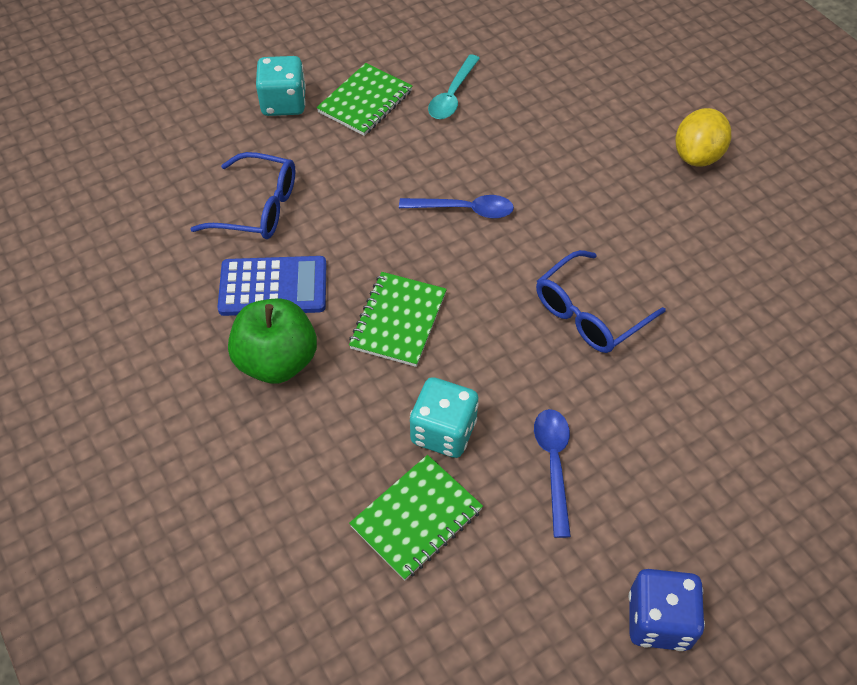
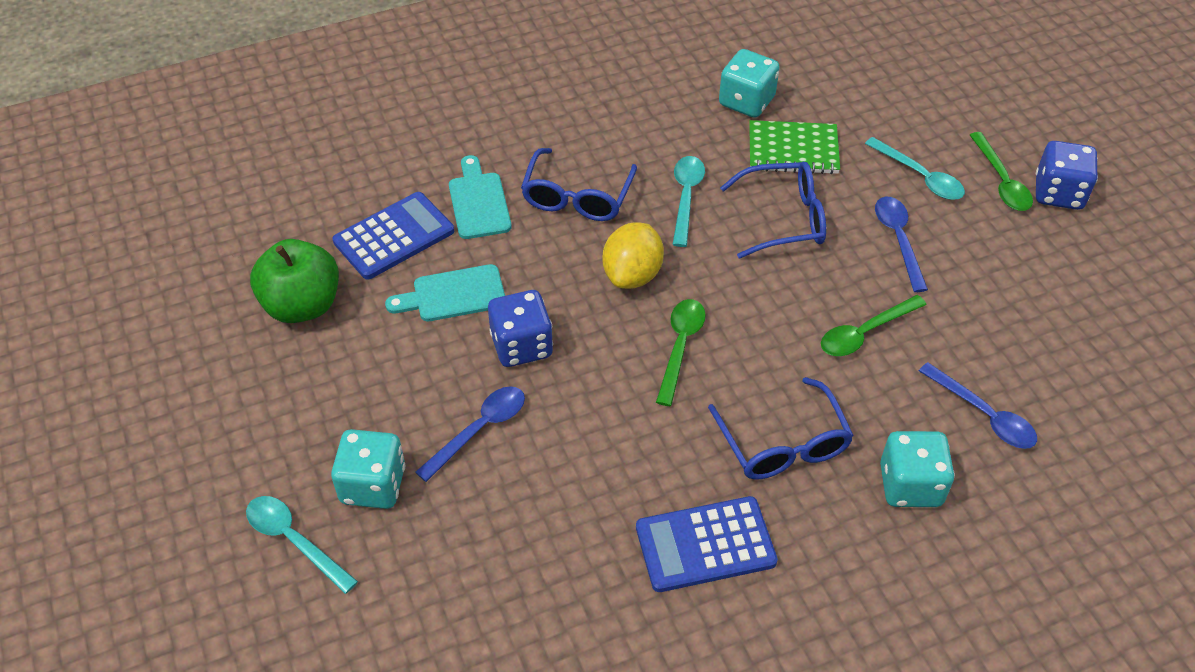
blue calculator: 1 -> 2
blue dice: 1 -> 2
blue glasses: 2 -> 3
blue spoon: 2 -> 3
green notebook: 3 -> 1
green spoon: 0 -> 3
turquoise cutting board: 0 -> 2
turquoise dice: 2 -> 3
turquoise spoon: 1 -> 3

